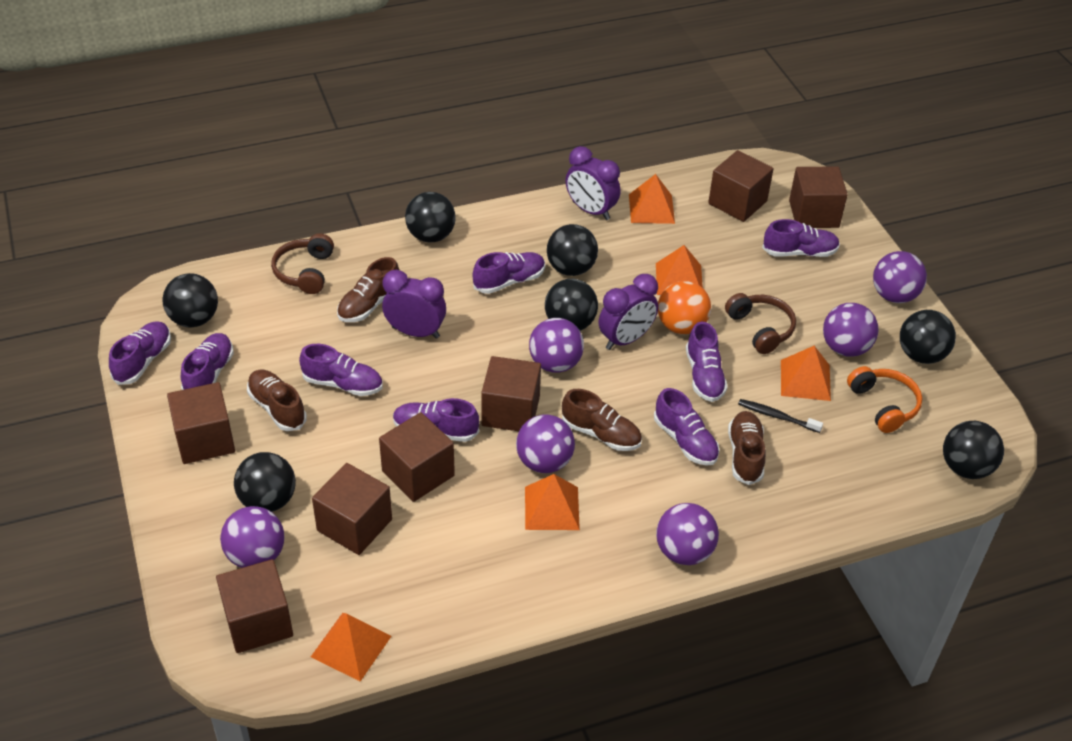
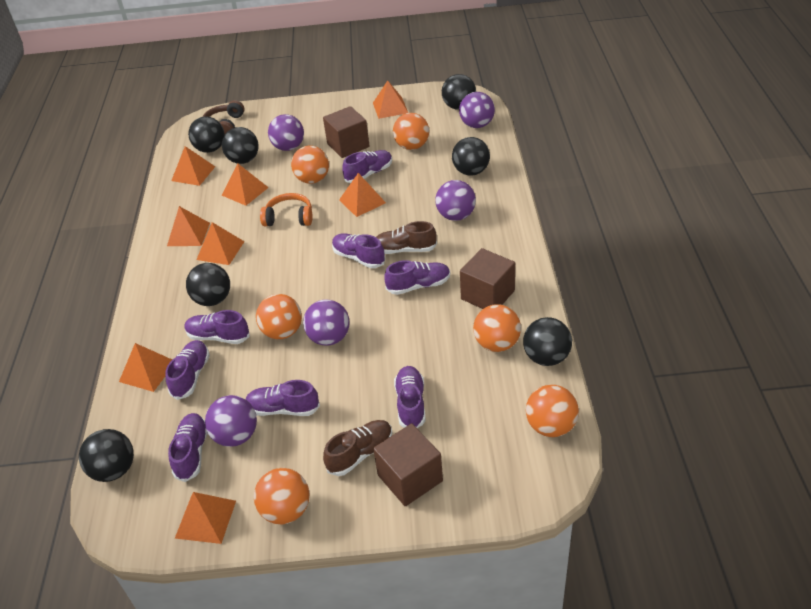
black toothbrush: 1 -> 0
brown cube: 7 -> 3
brown headphones: 2 -> 1
brown shoe: 4 -> 2
orange ball: 1 -> 6
orange pyramid: 5 -> 8
purple ball: 6 -> 5
purple clock: 3 -> 0

